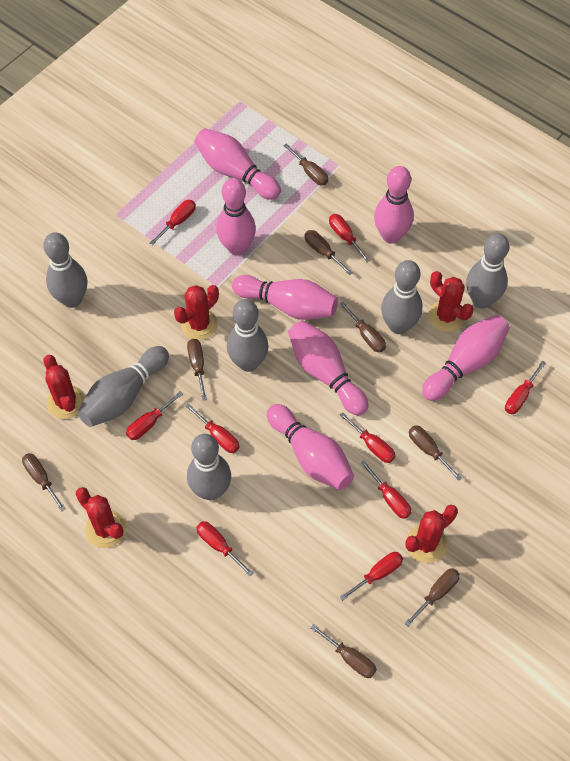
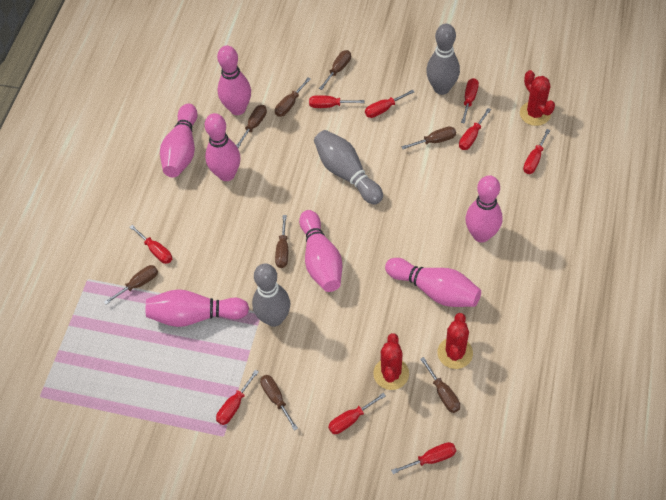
grey bowling pin: 6 -> 3
red cactus: 5 -> 3

